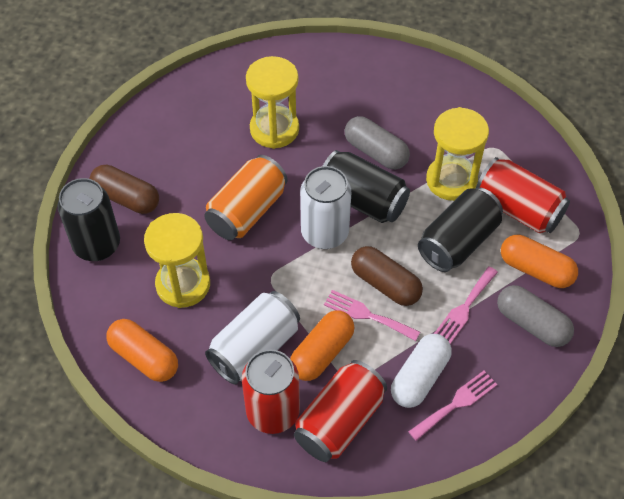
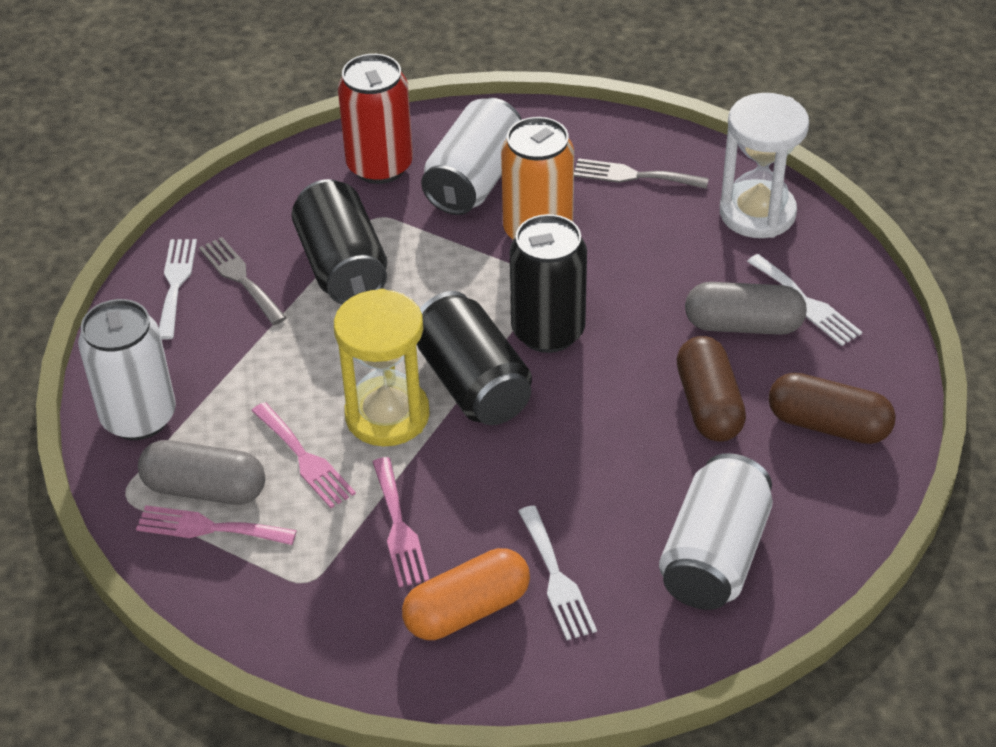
grey fork: 0 -> 2
orange capsule: 3 -> 1
red can: 3 -> 1
white can: 2 -> 3
white capsule: 1 -> 0
white fork: 0 -> 3
white hourglass: 0 -> 1
yellow hourglass: 3 -> 1

